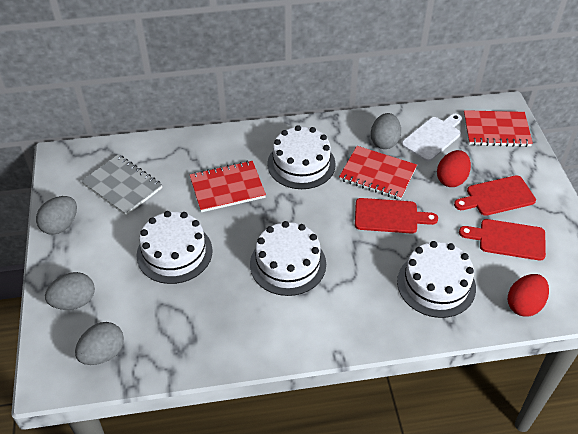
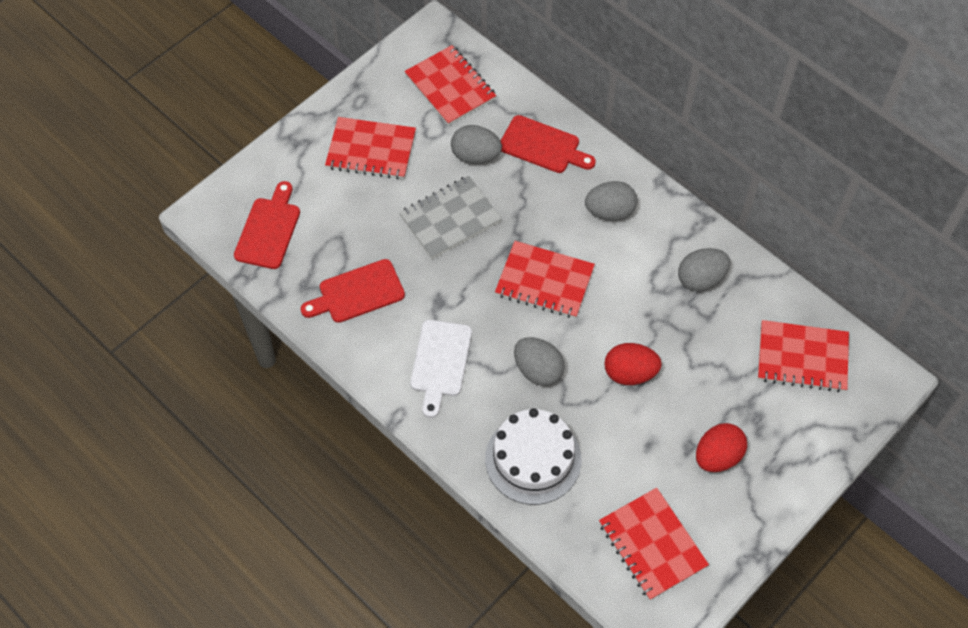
red notebook: 3 -> 5
white cake: 4 -> 1

